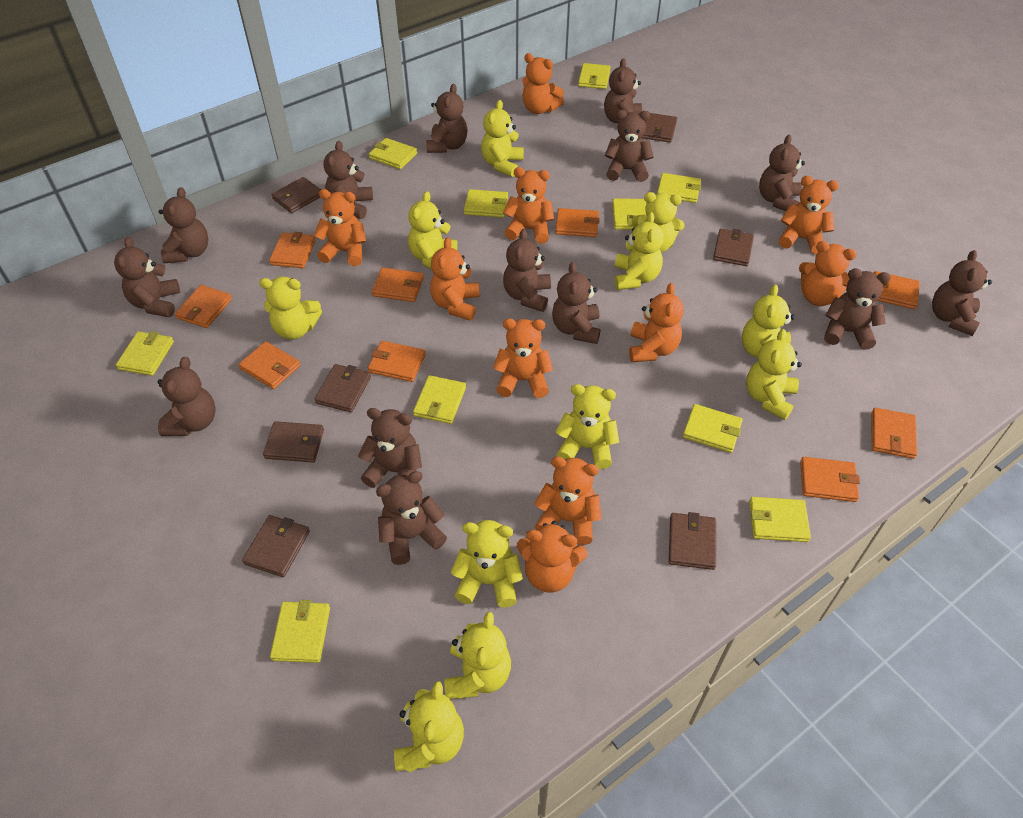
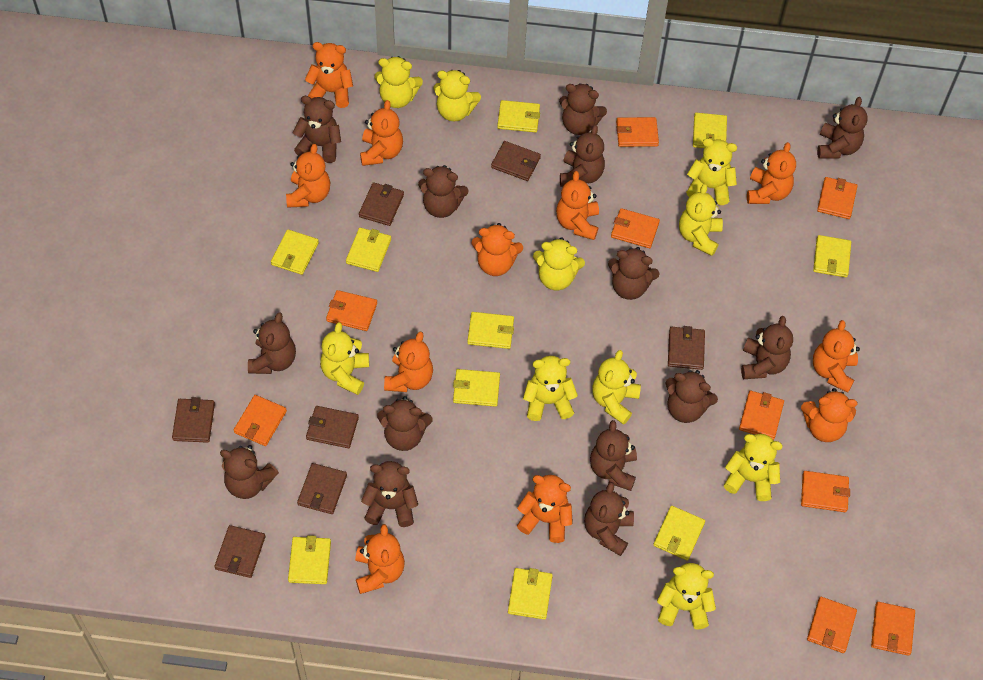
orange teddy bear: 10 -> 11
yellow teddy bear: 11 -> 10

